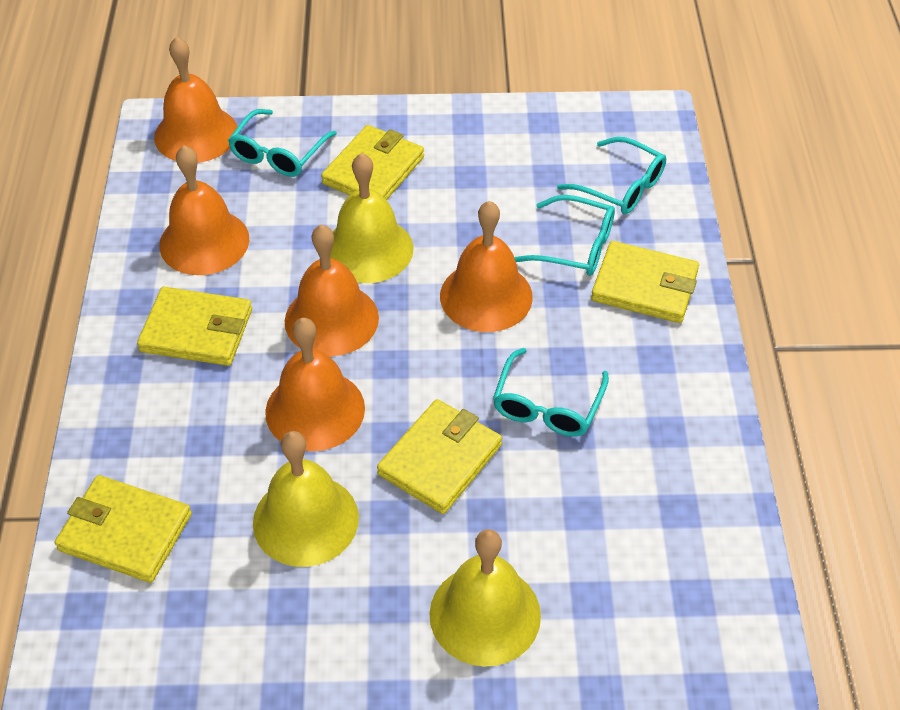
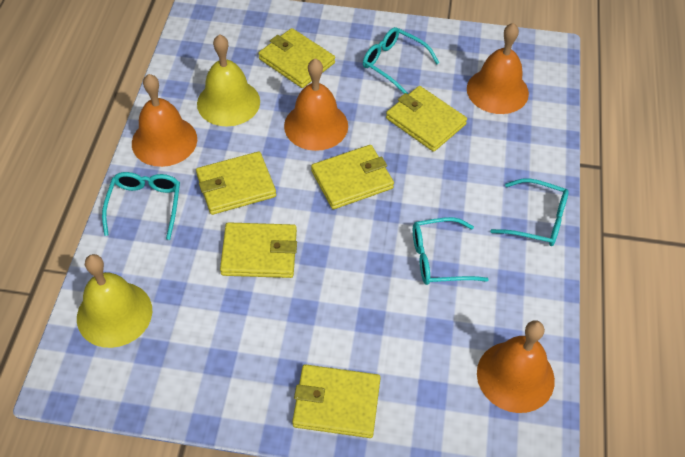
orange bell: 5 -> 4
yellow bell: 3 -> 2
yellow wallet: 5 -> 6

